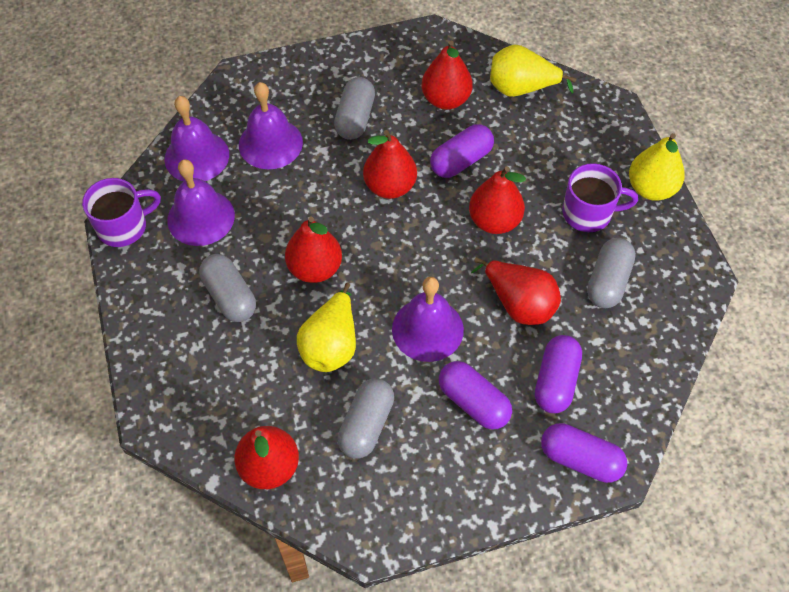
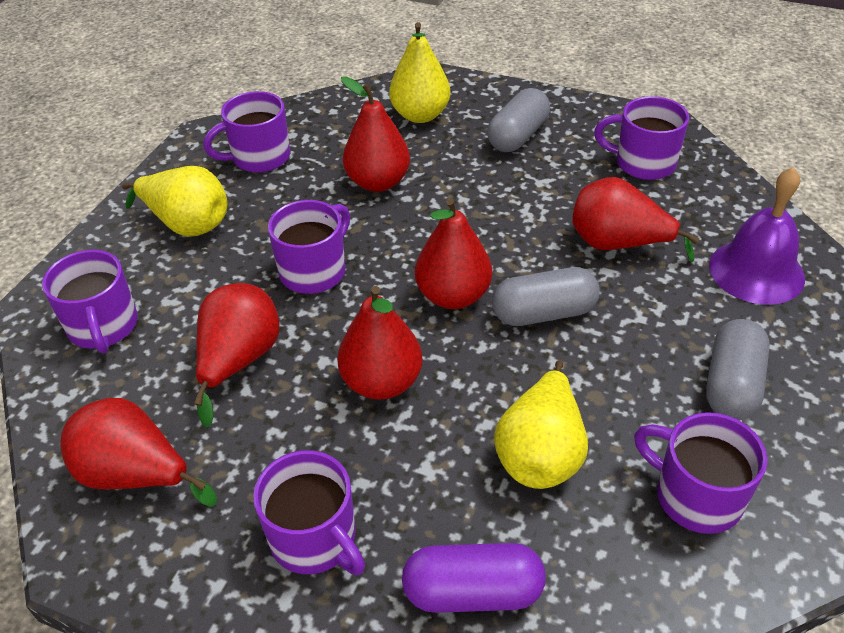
grey capsule: 4 -> 3
purple bell: 4 -> 1
purple capsule: 4 -> 1
purple mug: 2 -> 6

